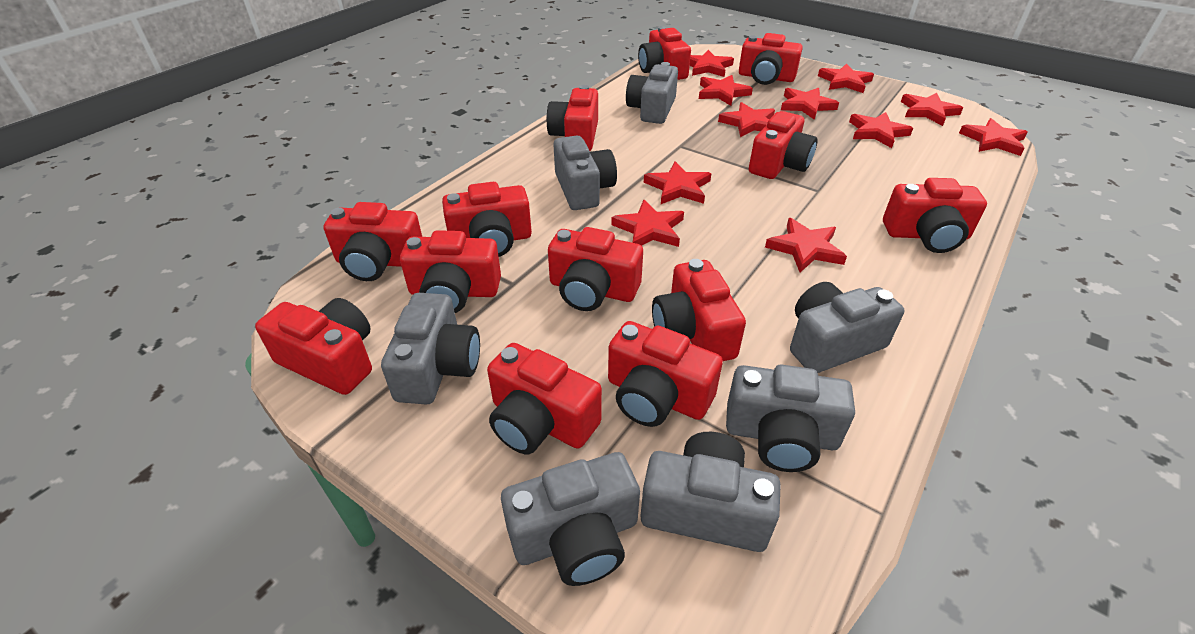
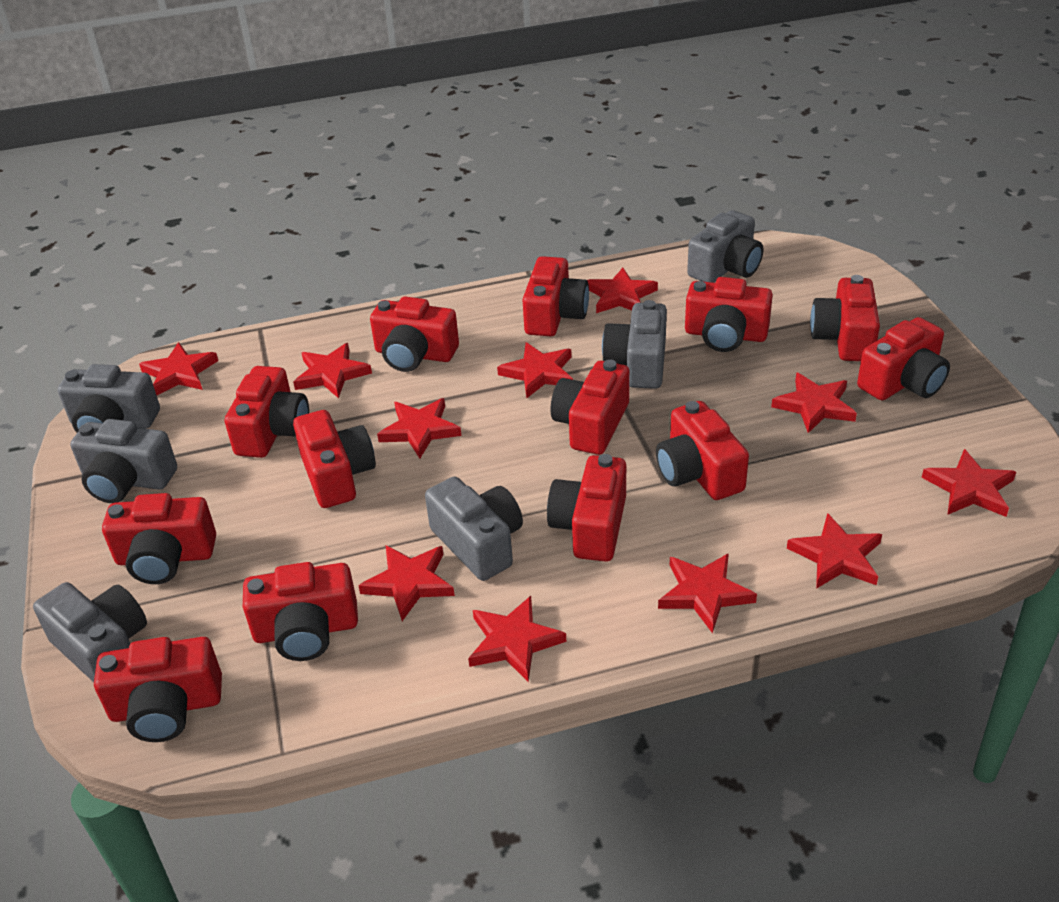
grey camera: 7 -> 6

